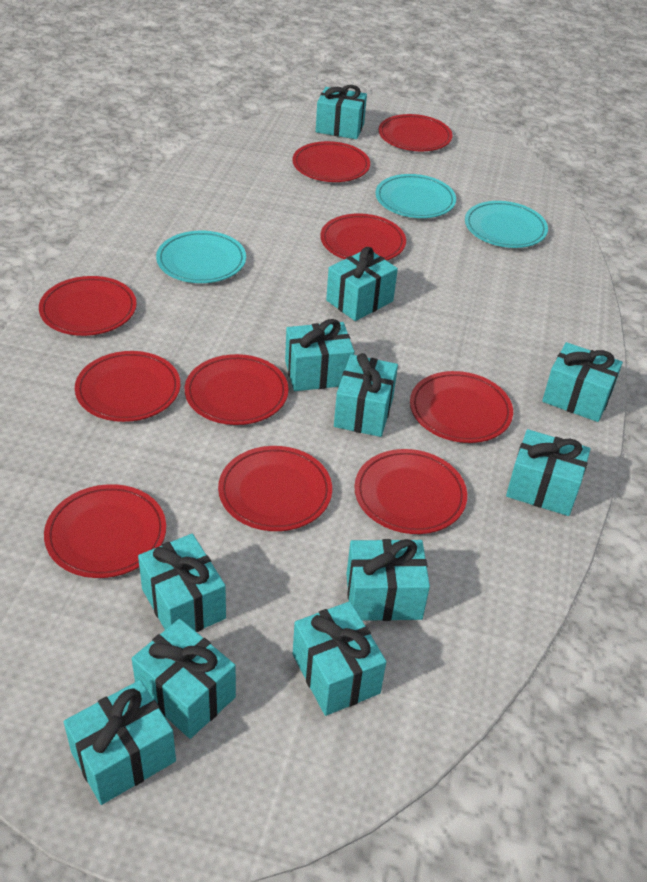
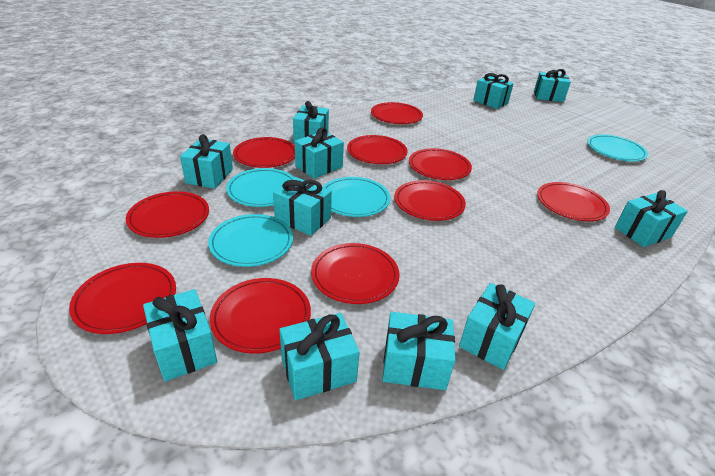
turquoise plate: 3 -> 4

